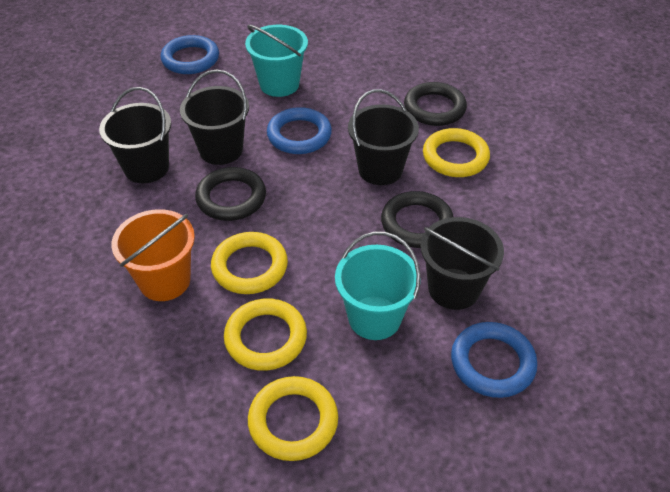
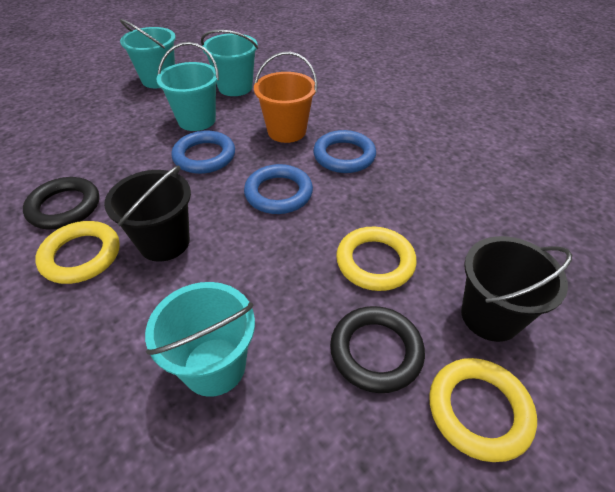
black bucket: 4 -> 2
black ring: 3 -> 2
turquoise bucket: 2 -> 4
yellow ring: 4 -> 3

